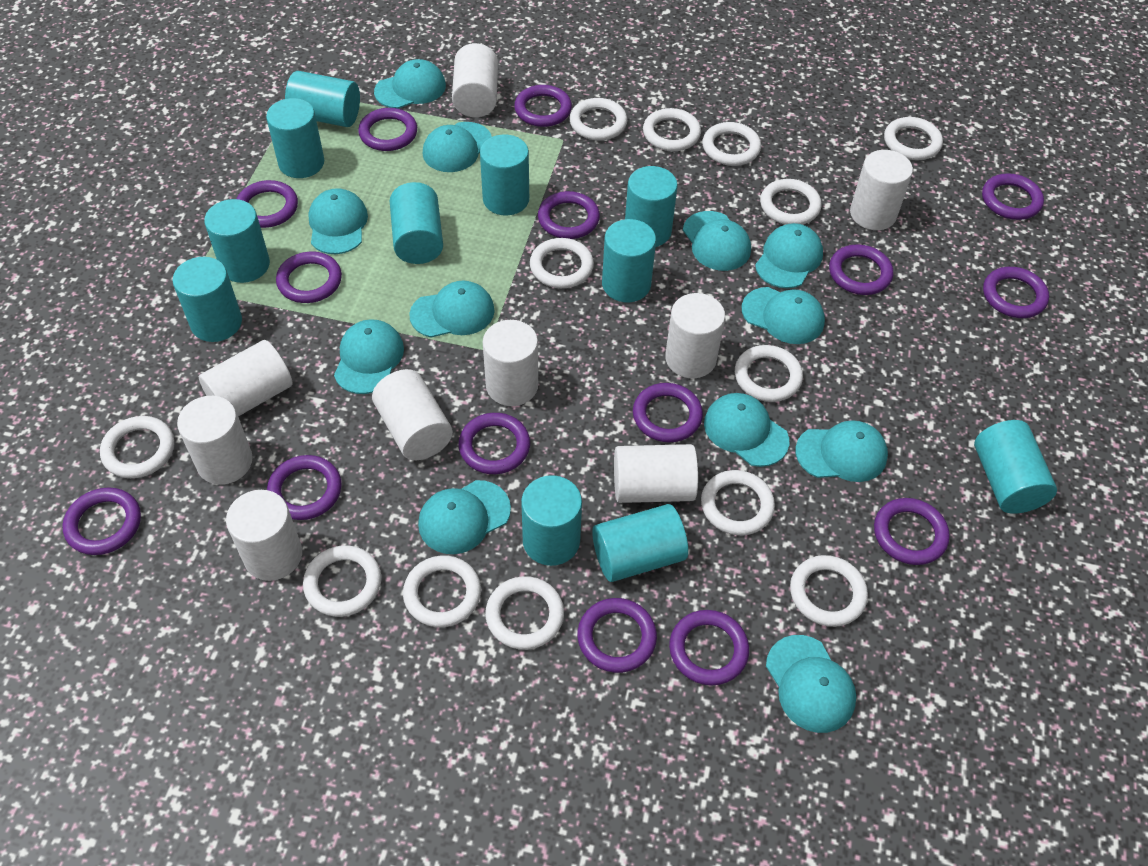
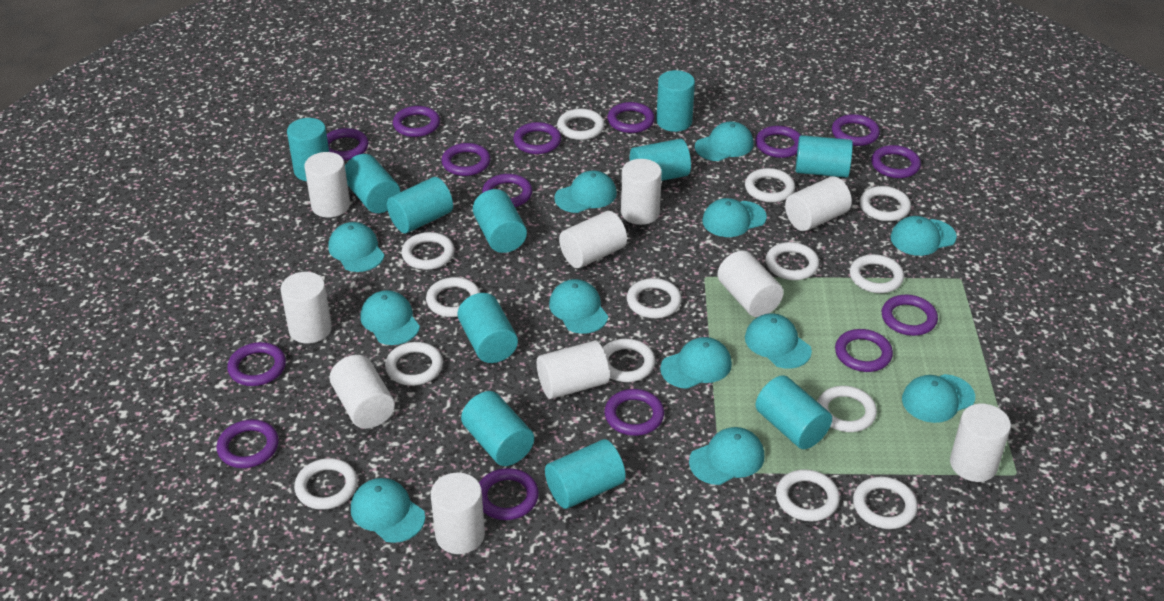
white cylinder: 9 -> 10
white ring: 13 -> 14

